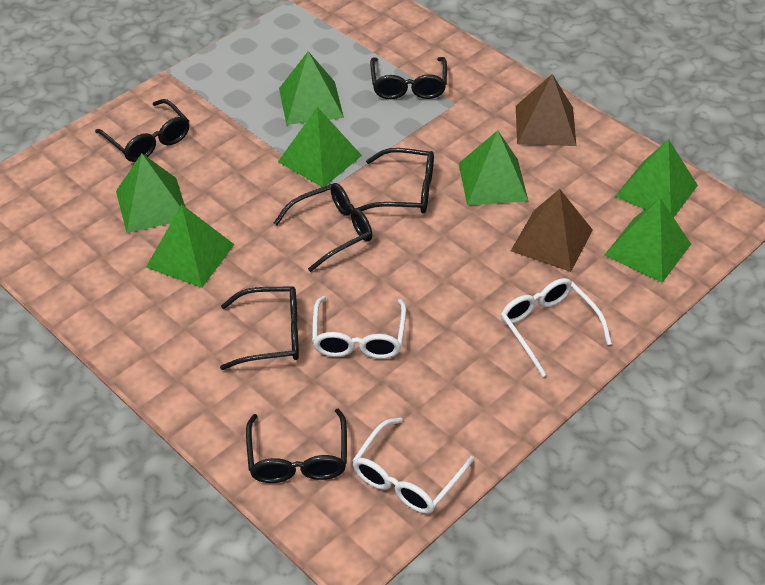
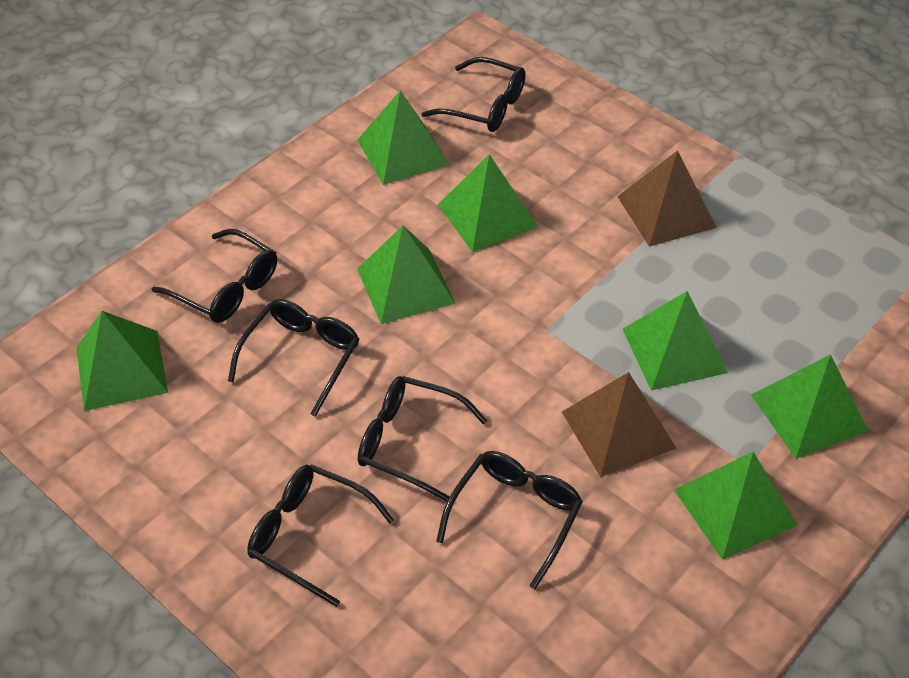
white glasses: 3 -> 0

